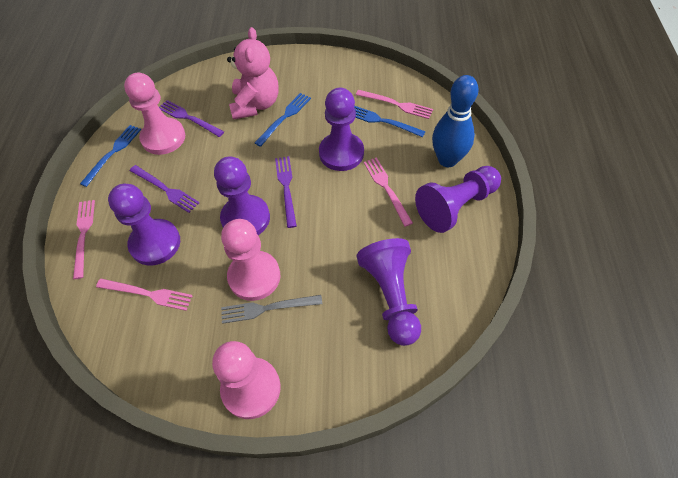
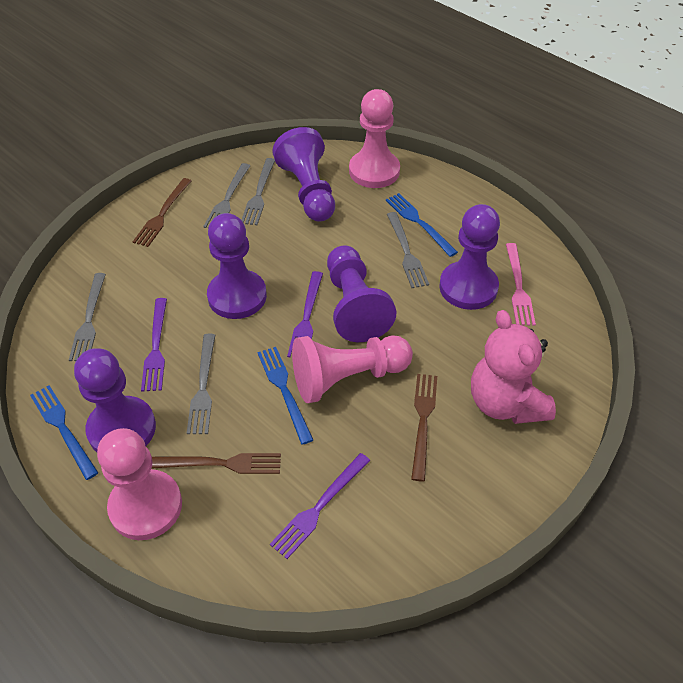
blue bowling pin: 1 -> 0
brown fork: 0 -> 3
grey fork: 1 -> 5
pink fork: 4 -> 1

